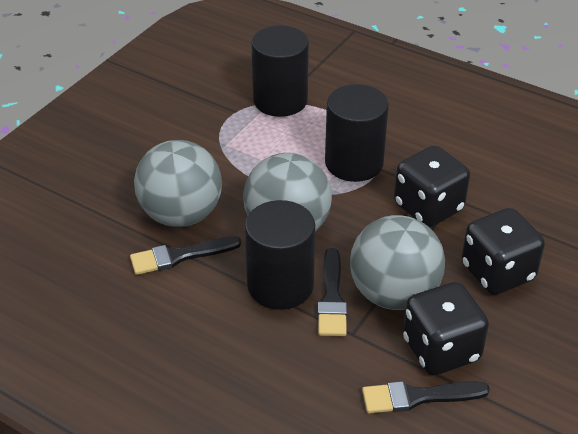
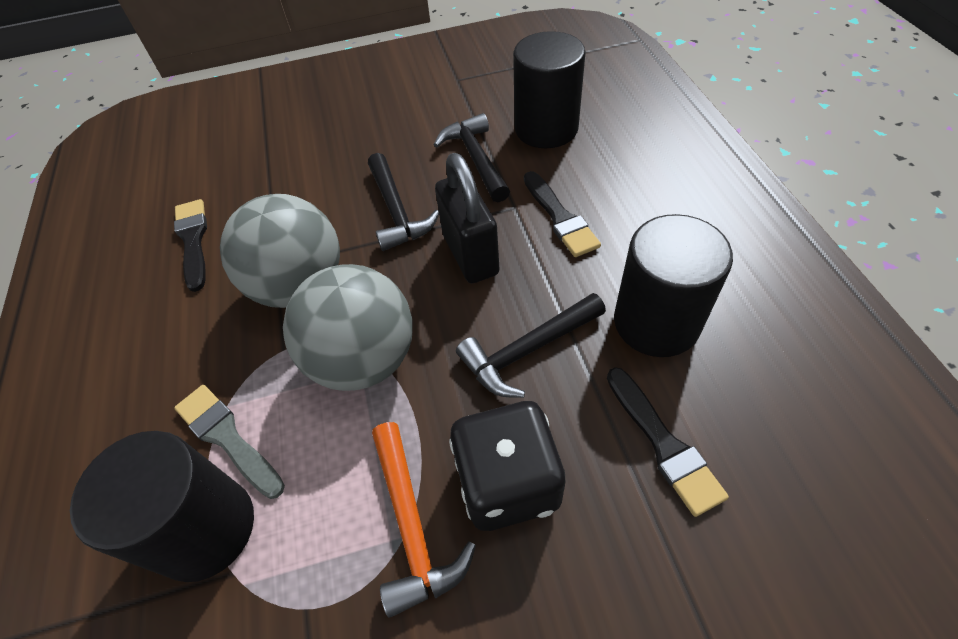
black dice: 3 -> 1
black hammer: 0 -> 3
black padlock: 0 -> 1
grey ball: 3 -> 2
grey brush: 0 -> 1
orange hammer: 0 -> 1

